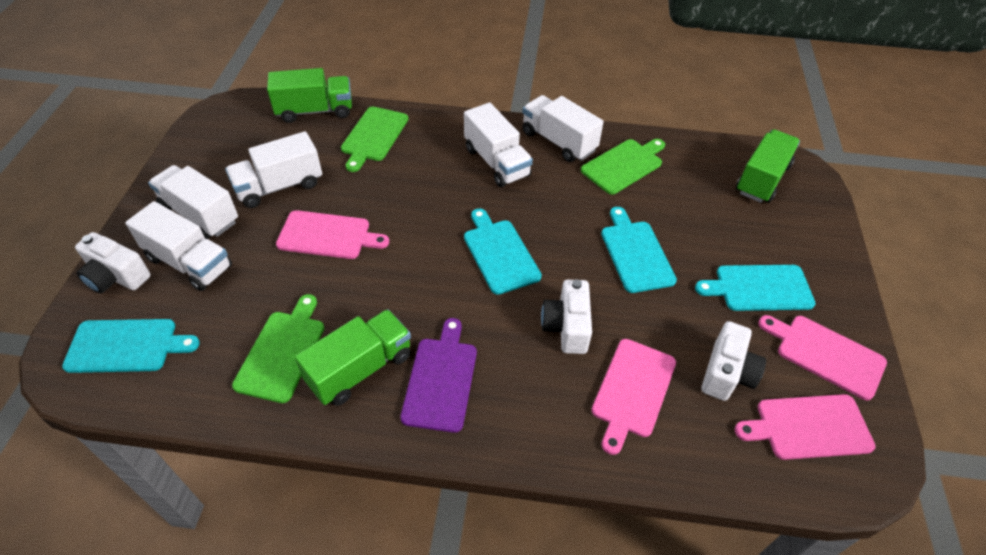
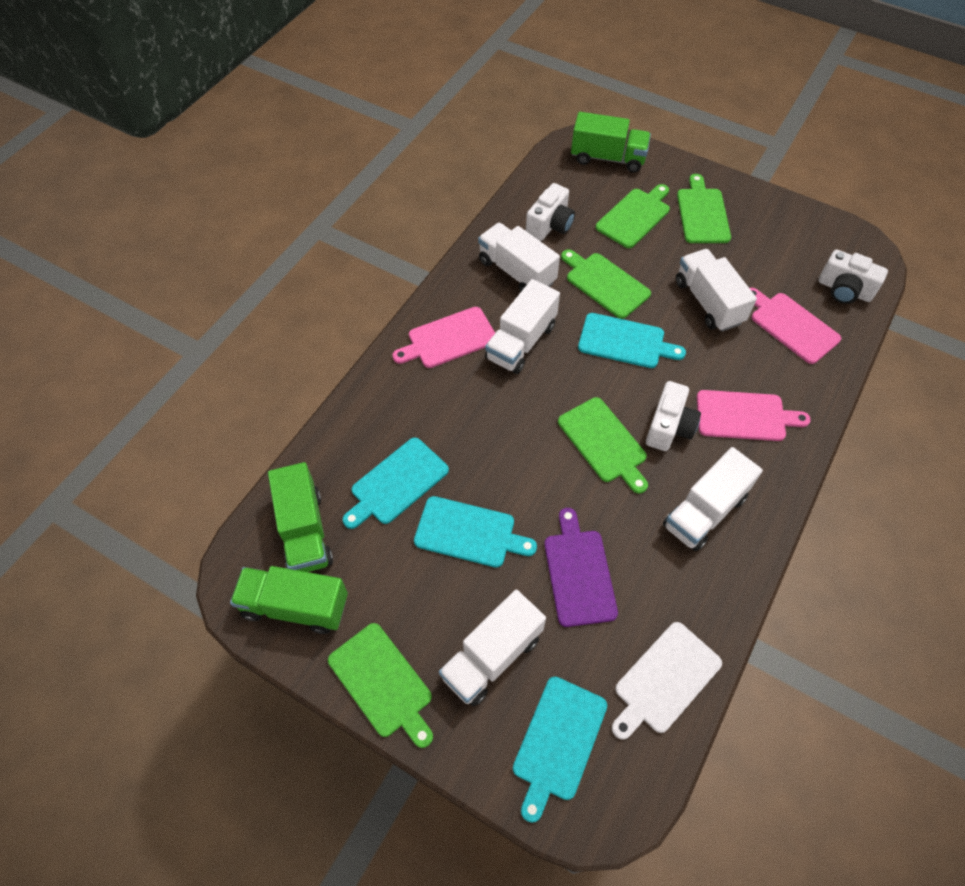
green cutting board: 3 -> 5
pink cutting board: 4 -> 3
white cutting board: 0 -> 1

